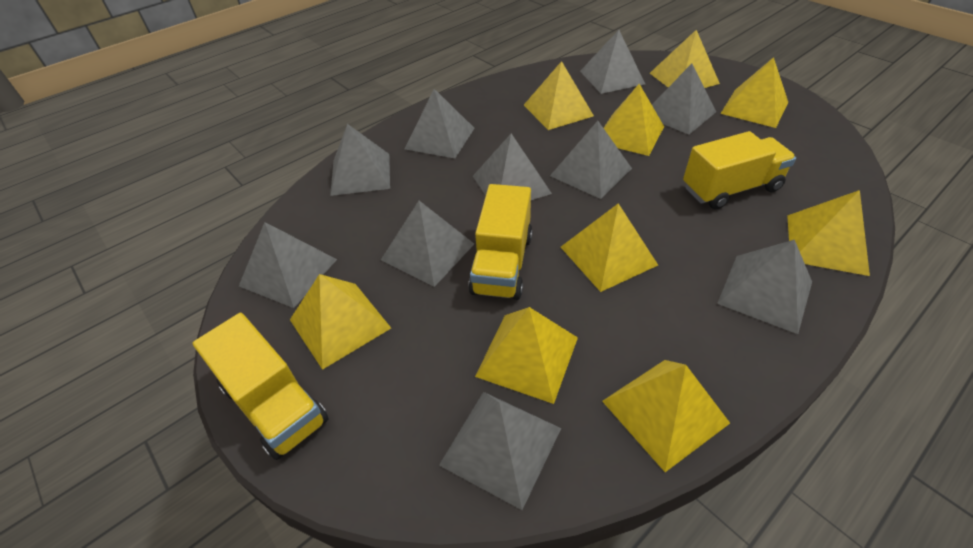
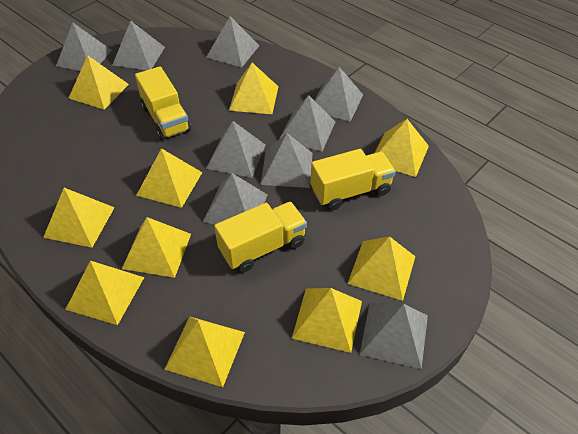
grey pyramid: 10 -> 9
yellow pyramid: 9 -> 10

